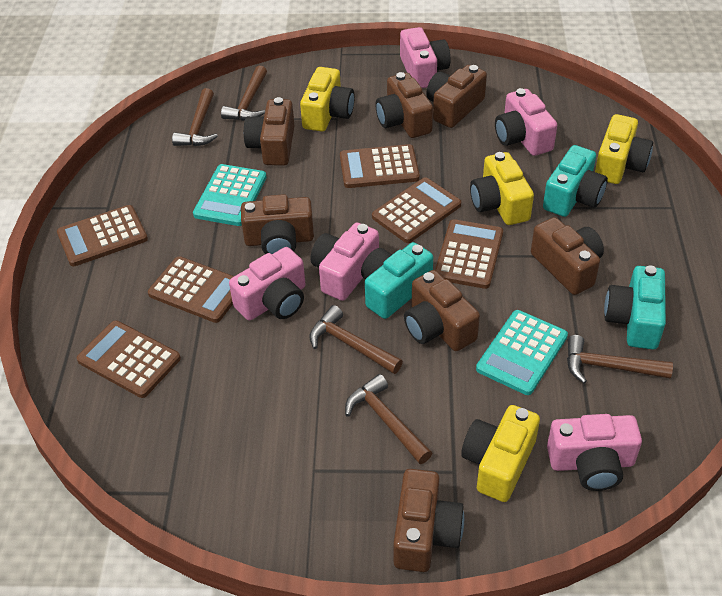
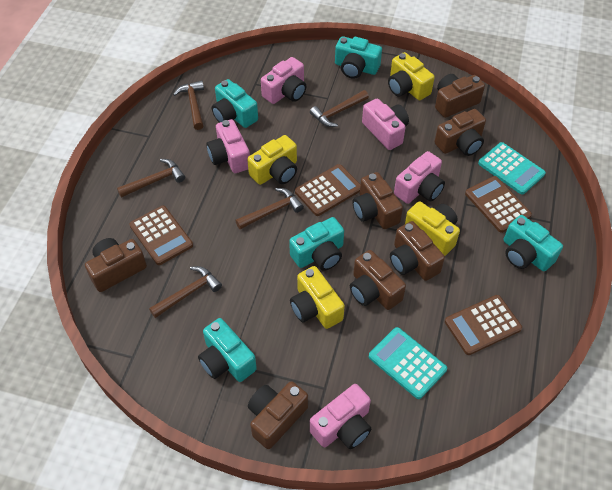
brown calculator: 6 -> 4
turquoise camera: 3 -> 5

